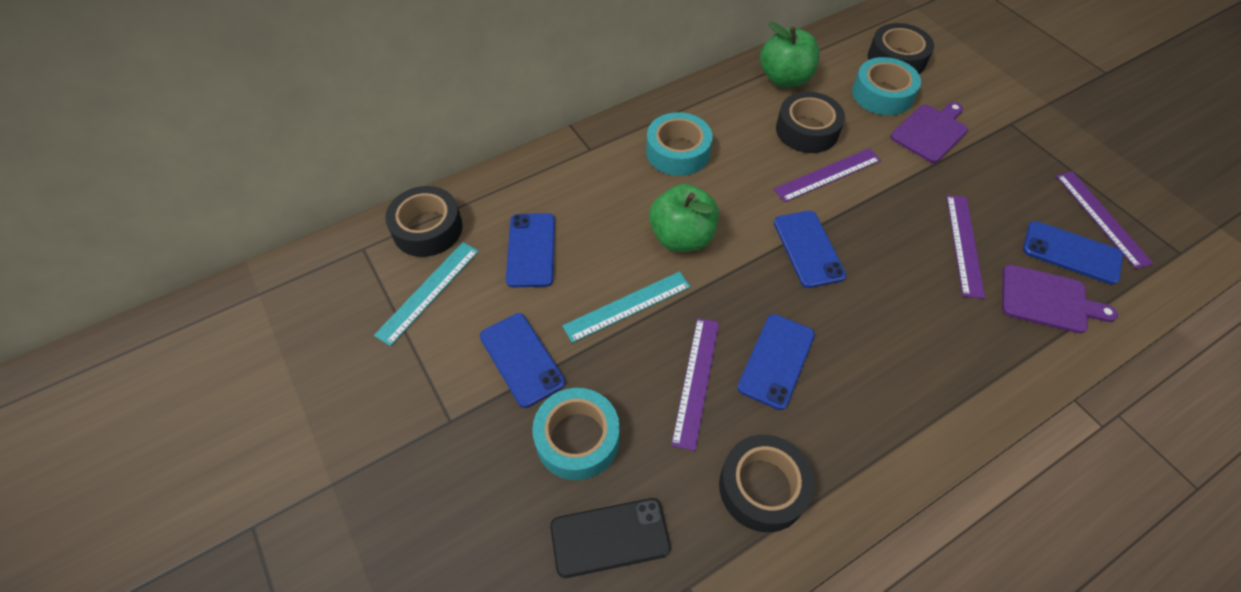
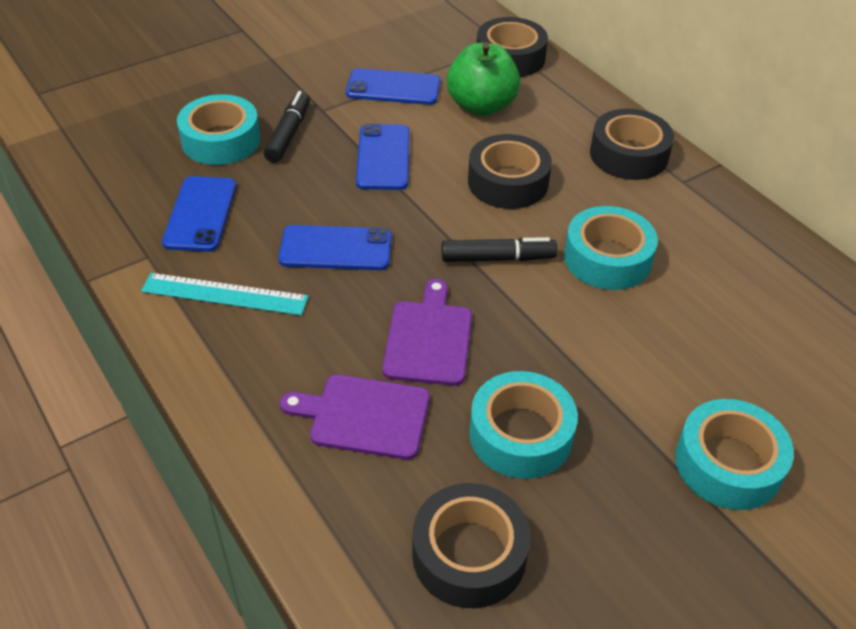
black marker: 0 -> 2
black phone: 1 -> 0
blue phone: 5 -> 4
green apple: 2 -> 1
purple ruler: 4 -> 0
turquoise ruler: 2 -> 1
turquoise tape: 3 -> 4

